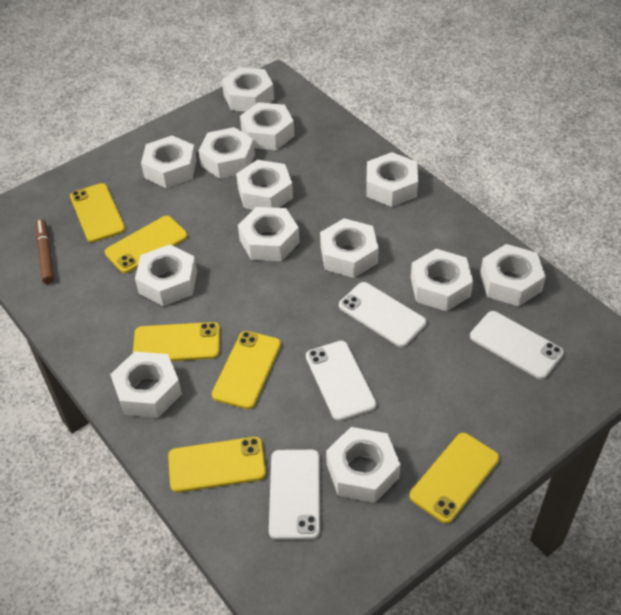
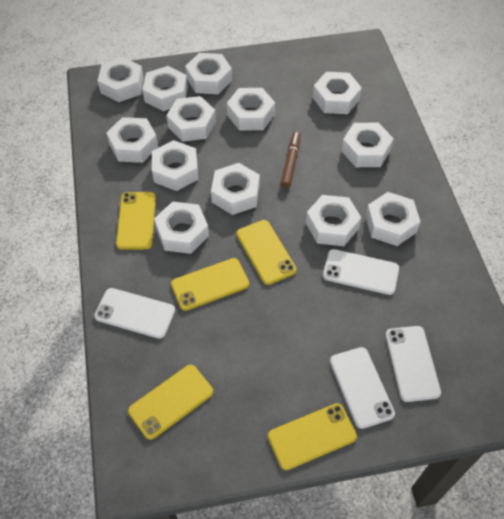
yellow phone: 6 -> 5

